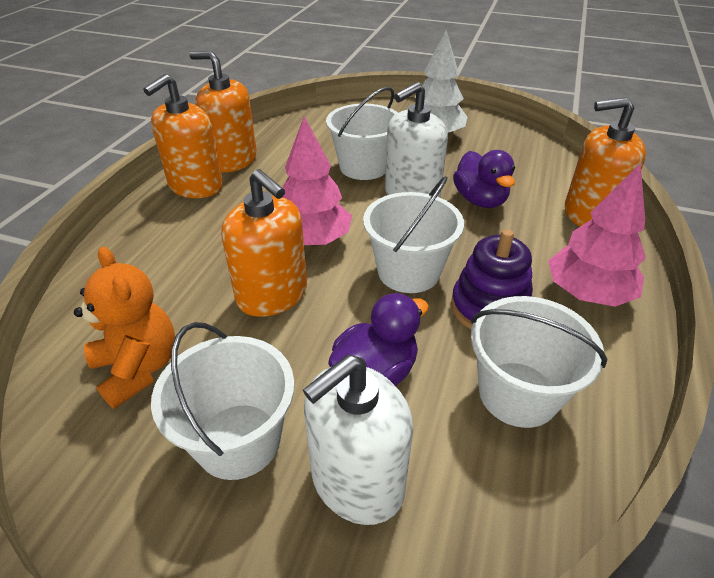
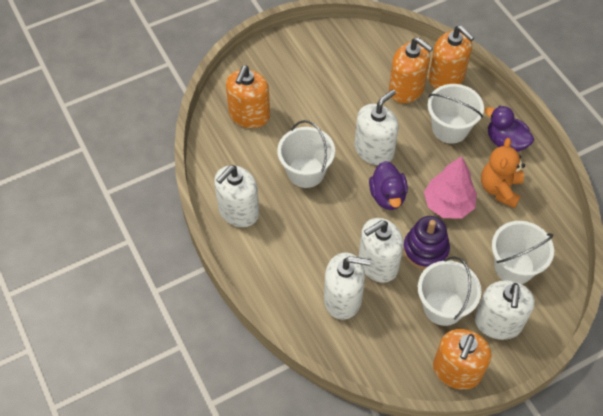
pink tree: 2 -> 1
white soap dispenser: 2 -> 5
white tree: 1 -> 0

